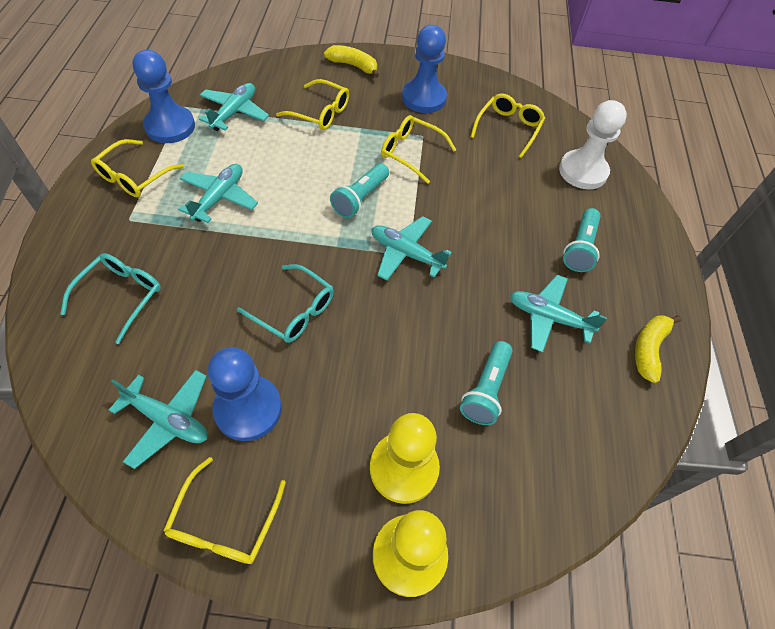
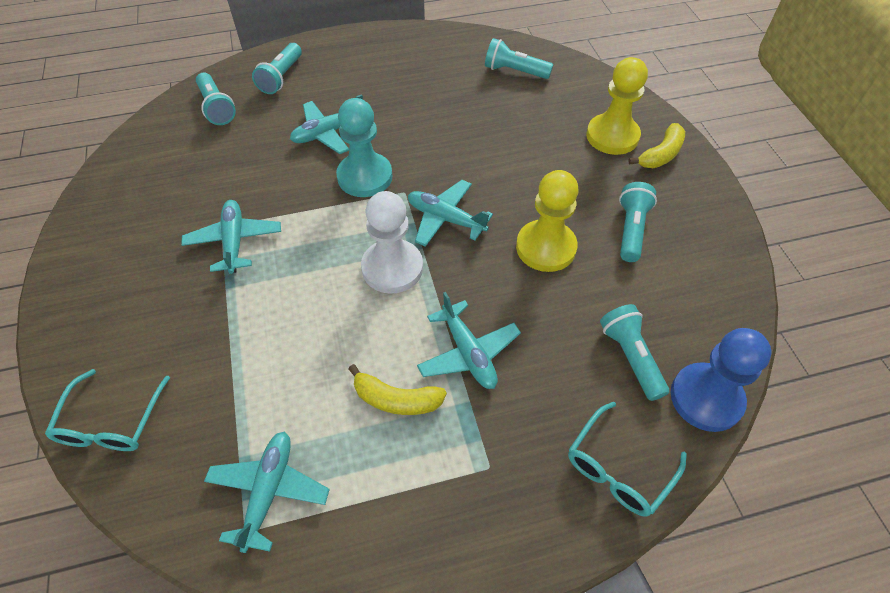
blue pawn: 3 -> 1
turquoise flashlight: 3 -> 5
turquoise pawn: 0 -> 1
yellow glasses: 5 -> 0

